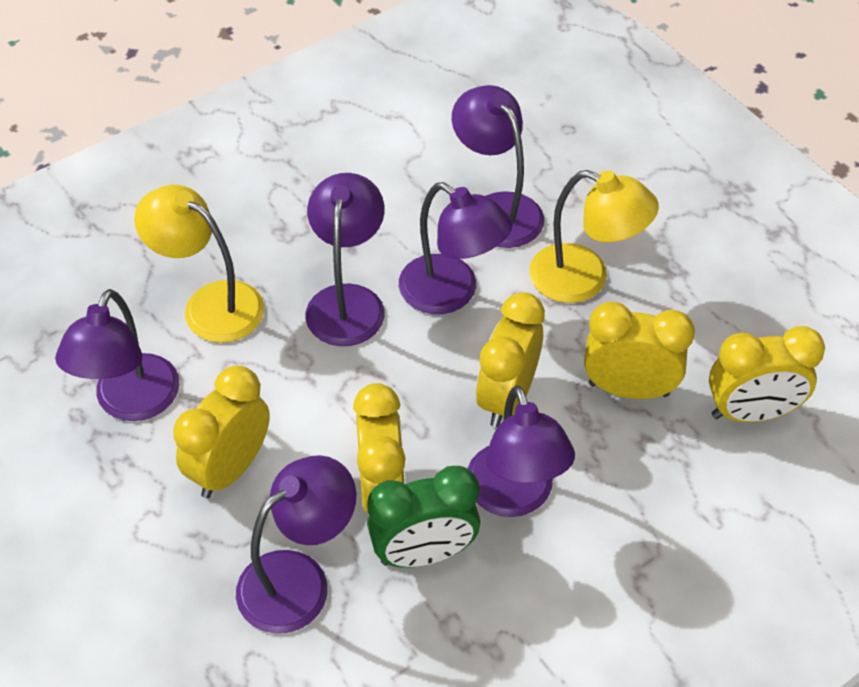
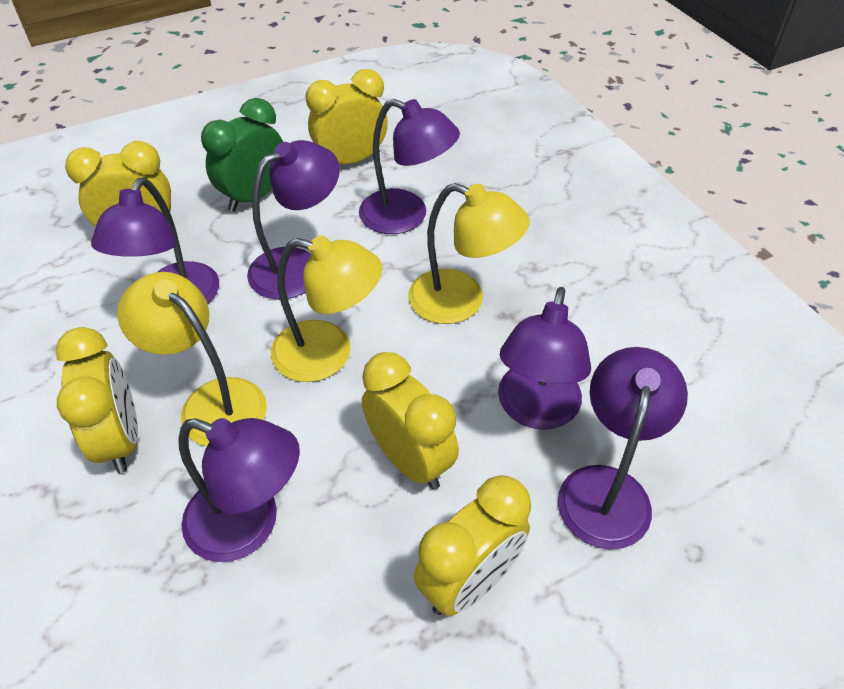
yellow lamp: 2 -> 3

